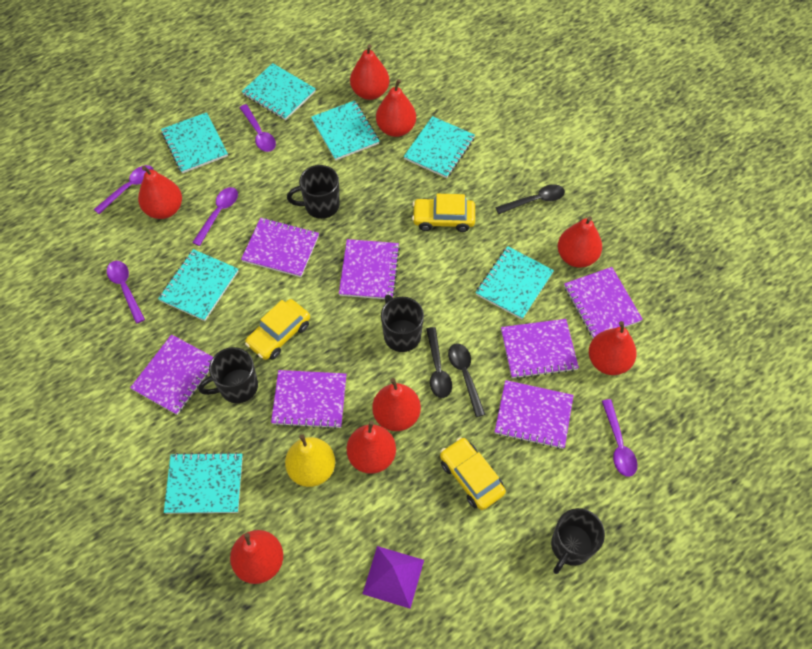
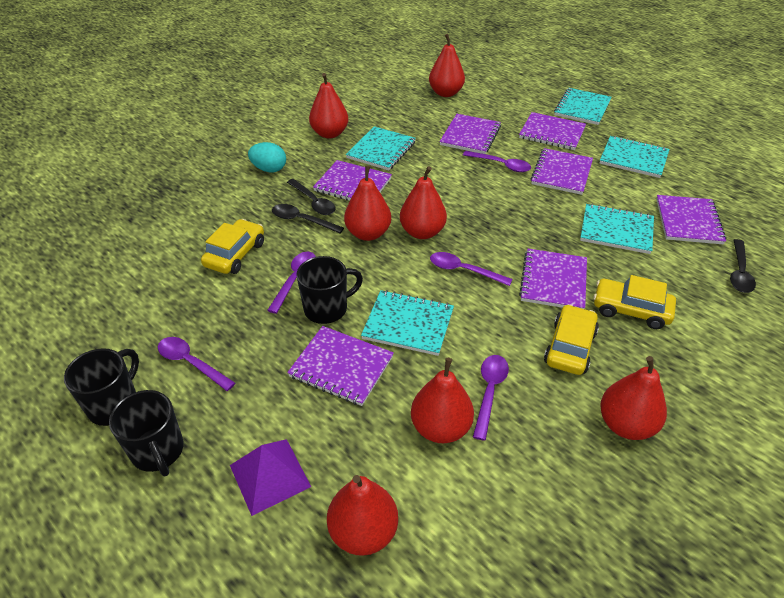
black mug: 4 -> 3
red pear: 8 -> 7
turquoise egg: 0 -> 1
turquoise notebook: 7 -> 5
yellow pear: 1 -> 0

